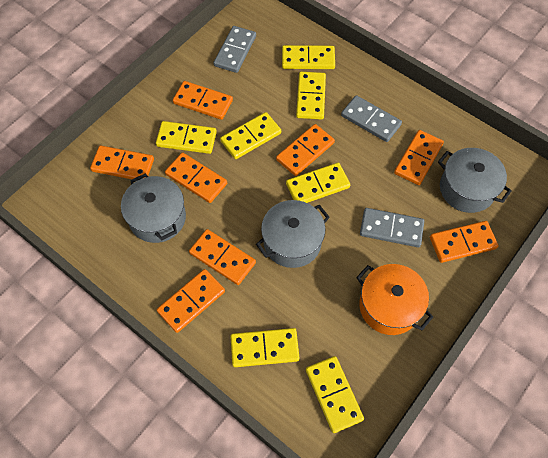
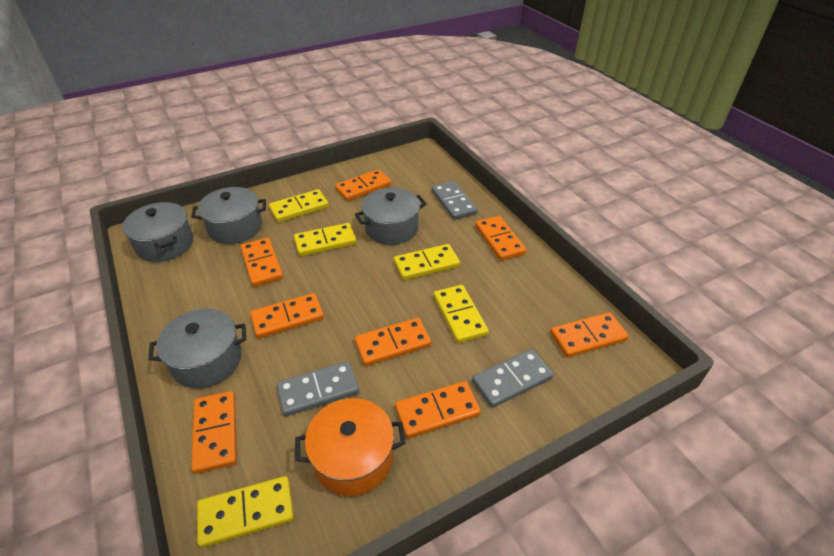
grey pot: 3 -> 4
yellow domino: 7 -> 5

